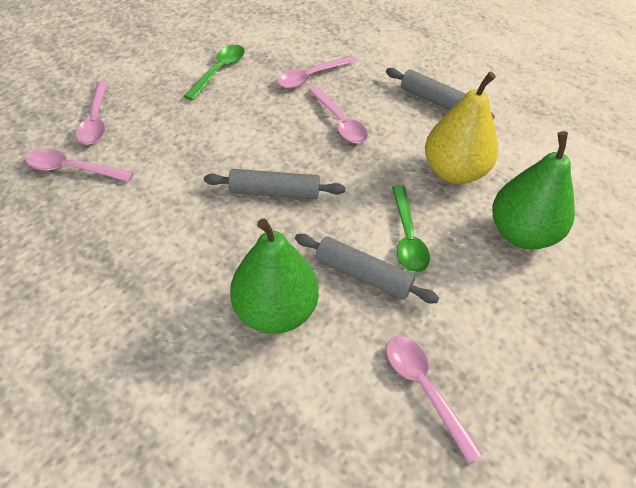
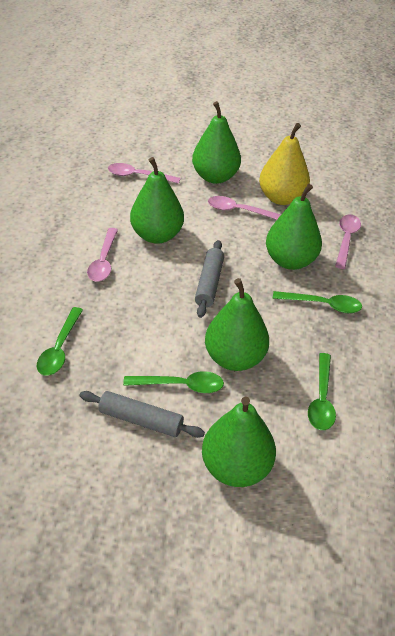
green pear: 2 -> 5
green spoon: 2 -> 4
grey rolling pin: 3 -> 2
pink spoon: 5 -> 4

